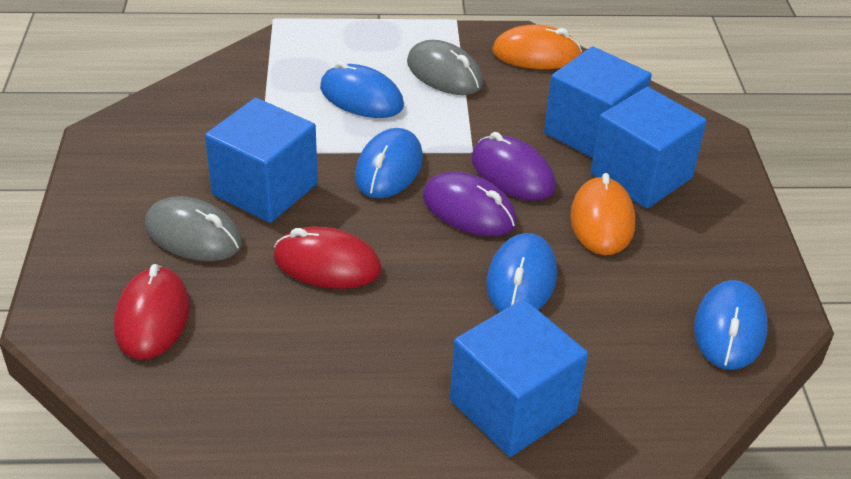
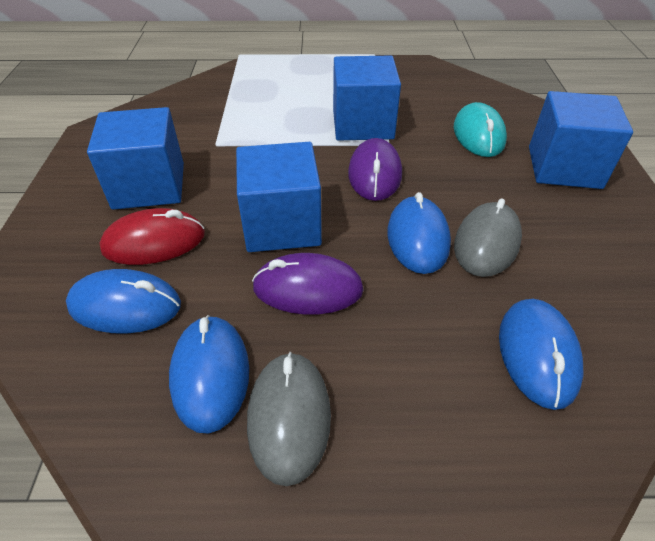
orange mouse: 2 -> 0
red mouse: 2 -> 1
turquoise mouse: 0 -> 1

